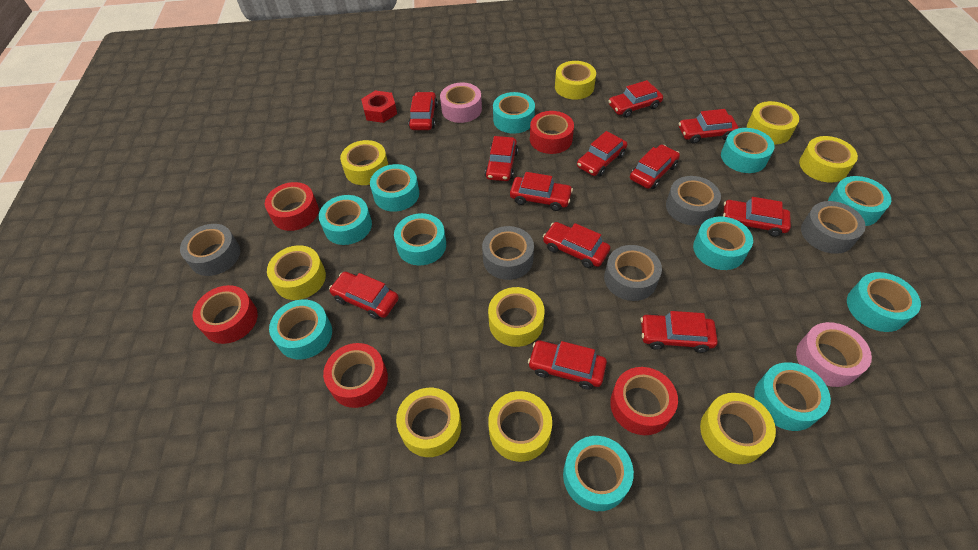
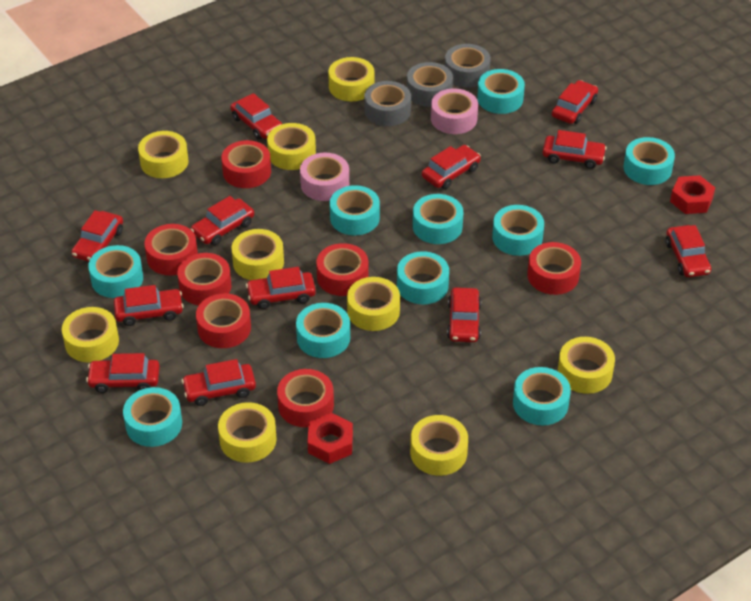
grey tape: 5 -> 3
red nut: 1 -> 2
red tape: 5 -> 7
turquoise tape: 11 -> 10

